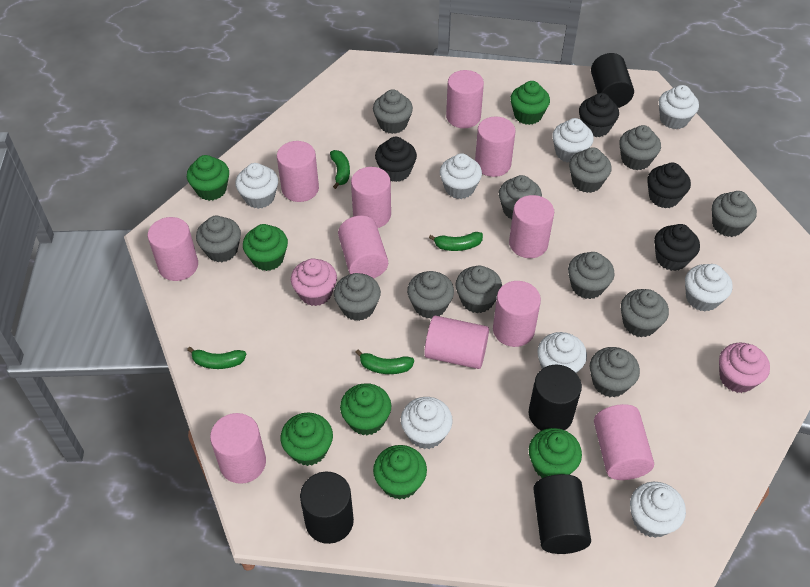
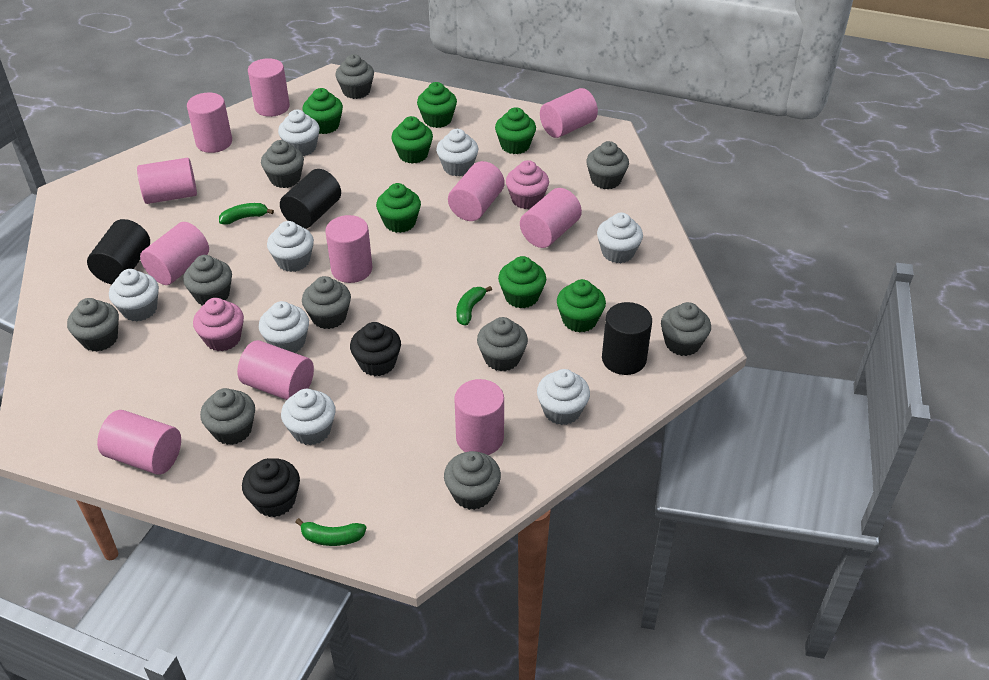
black cupcake: 4 -> 2
black cylinder: 4 -> 3
green banana: 4 -> 3
grey cupcake: 12 -> 10

